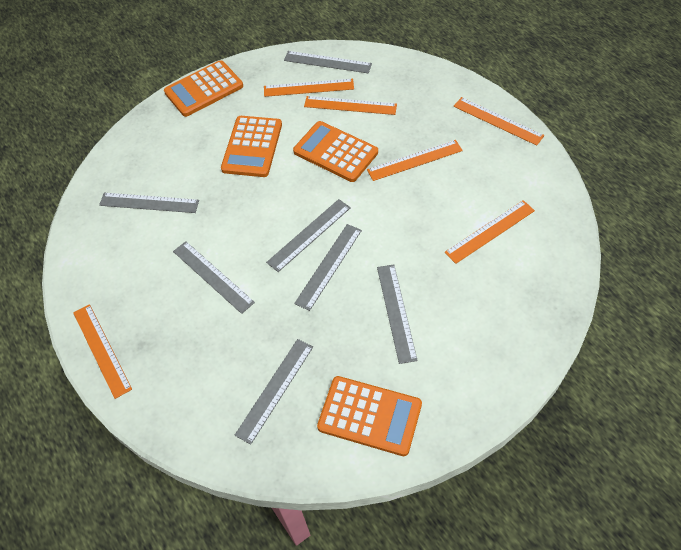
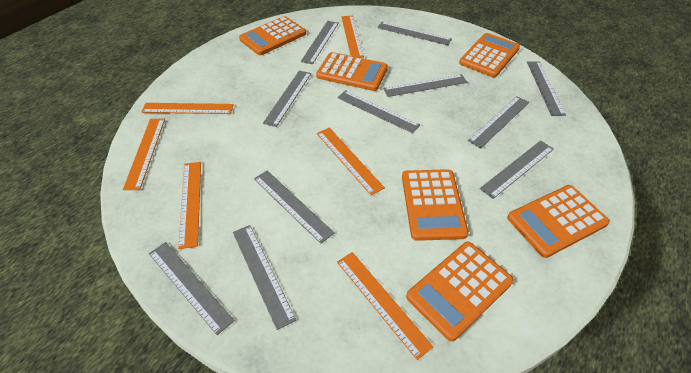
grey ruler: 7 -> 11
orange calculator: 4 -> 6

